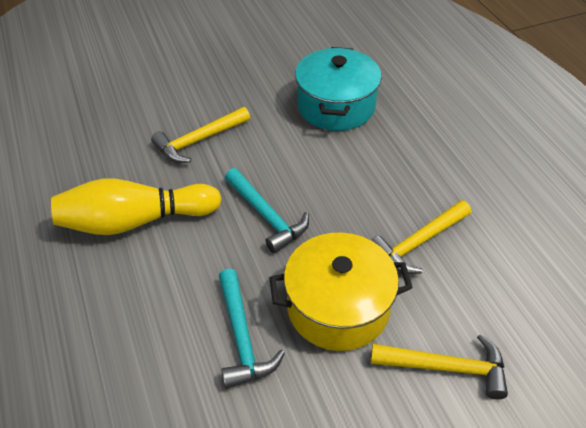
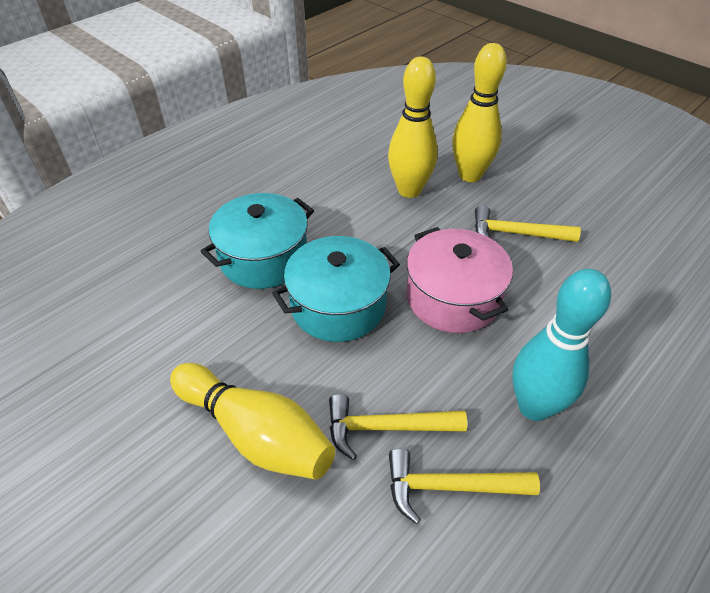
pink pot: 0 -> 1
turquoise bowling pin: 0 -> 1
turquoise hammer: 2 -> 0
turquoise pot: 1 -> 2
yellow bowling pin: 1 -> 3
yellow pot: 1 -> 0

